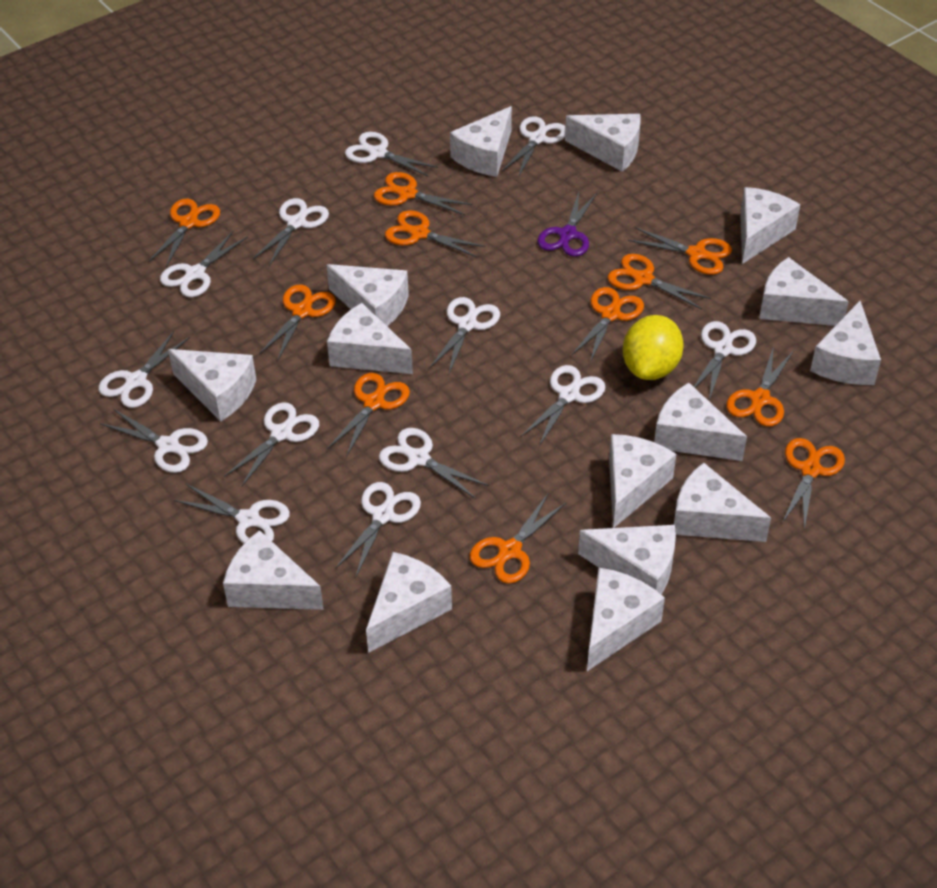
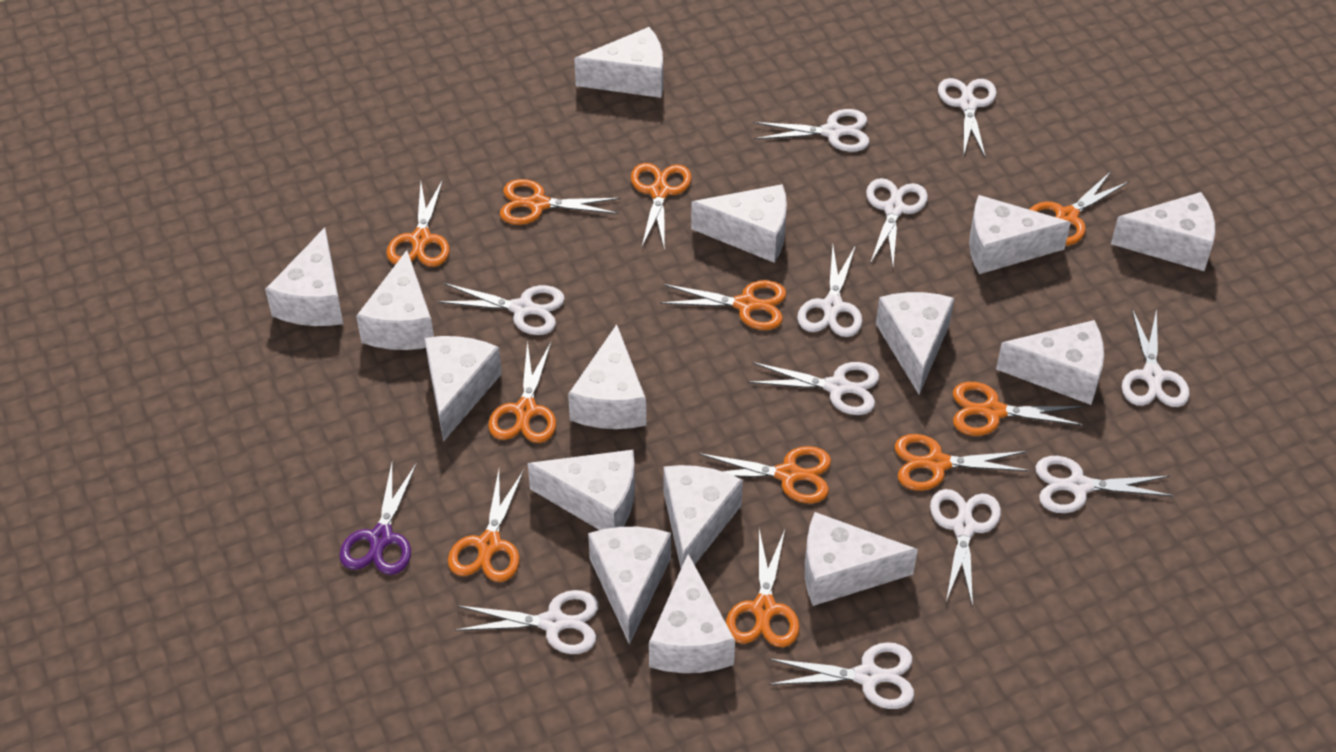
white scissors: 13 -> 11
yellow lemon: 1 -> 0

